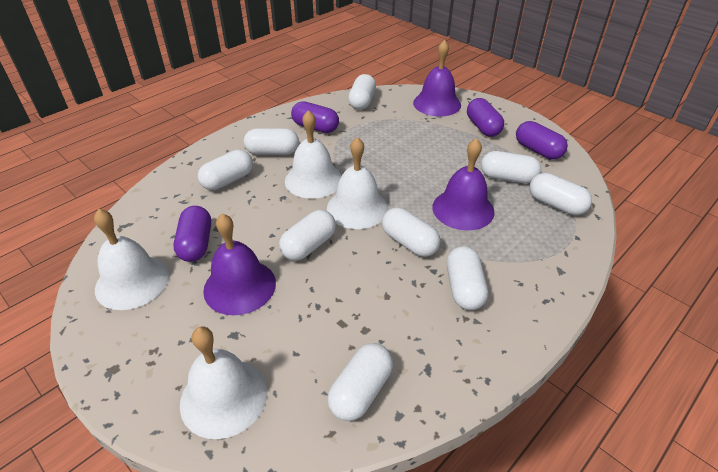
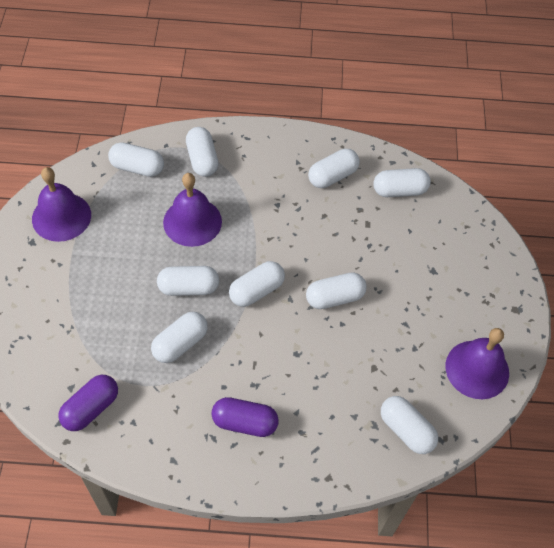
purple capsule: 4 -> 2
white bell: 4 -> 0

